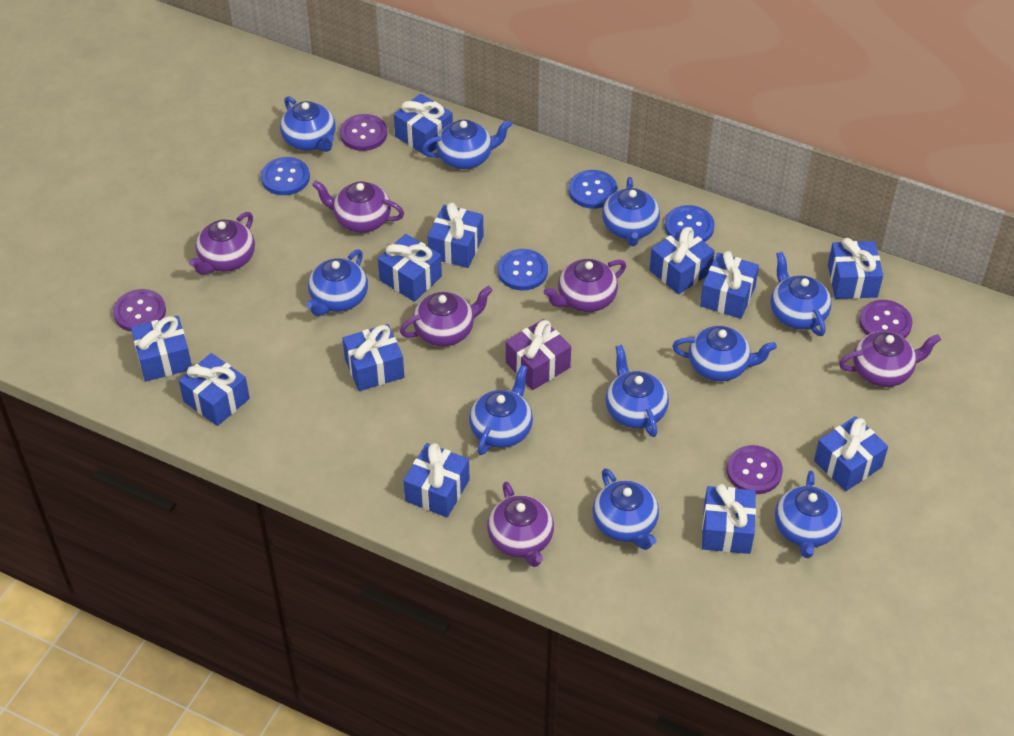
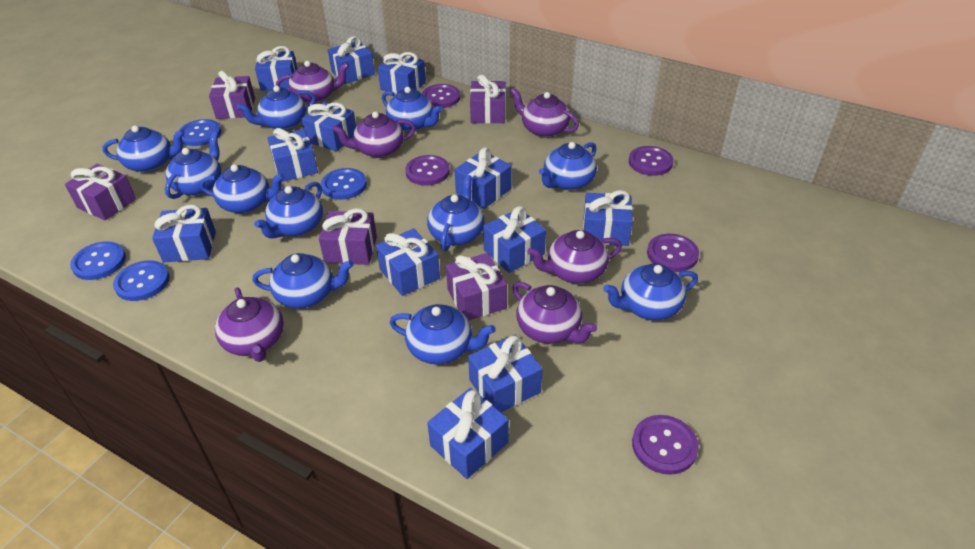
blue teapot: 10 -> 11
purple button: 4 -> 5
purple gift: 1 -> 5

